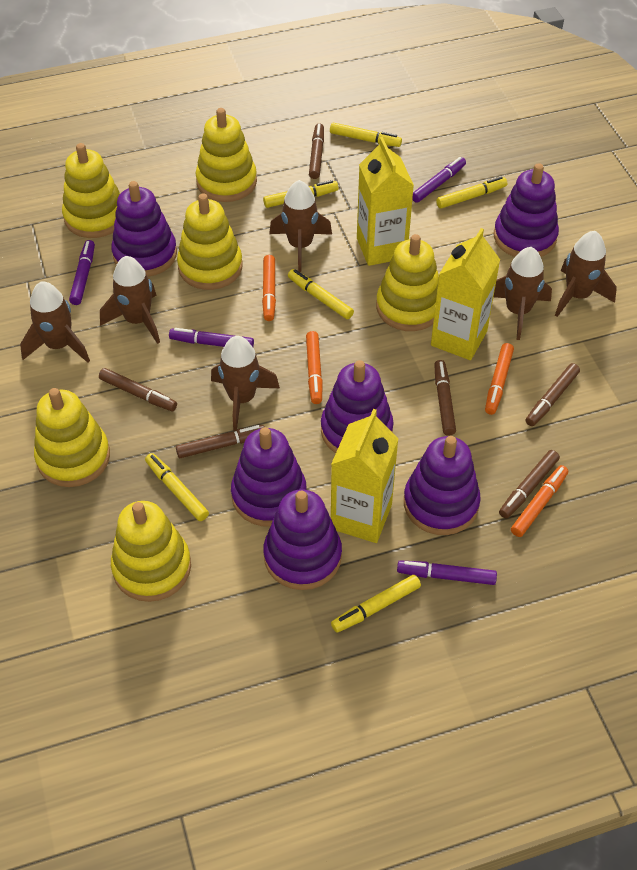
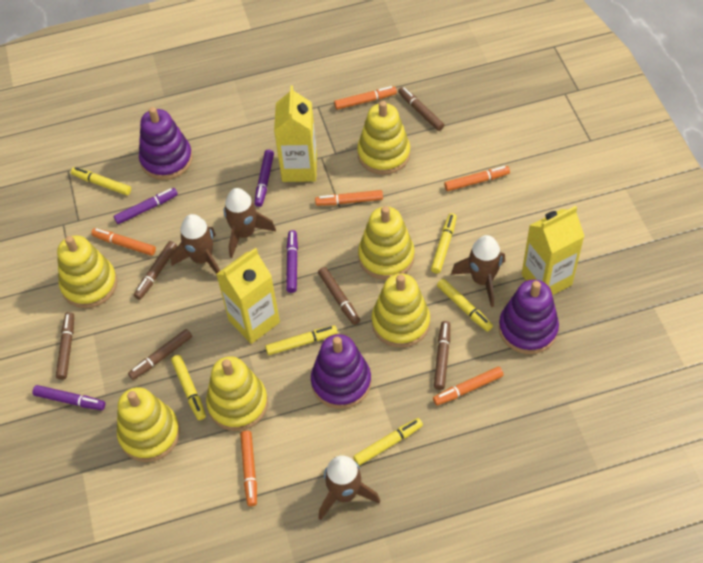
brown rocket: 6 -> 4
orange marker: 4 -> 6
purple stacking toy: 6 -> 3

